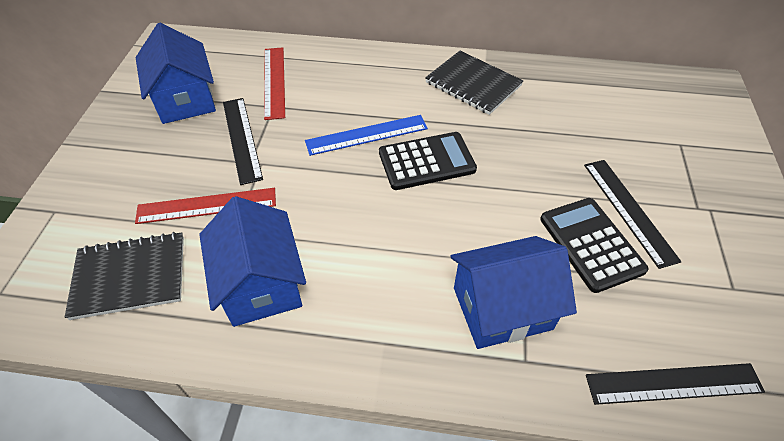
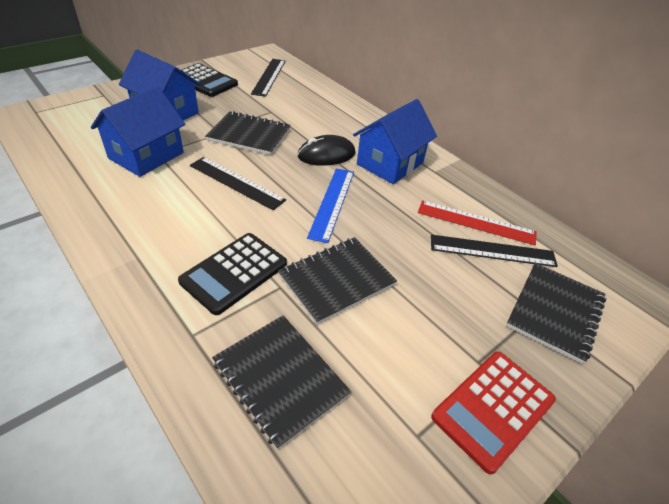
black mouse: 0 -> 1
black notebook: 2 -> 4
red calculator: 0 -> 1
red ruler: 2 -> 1

